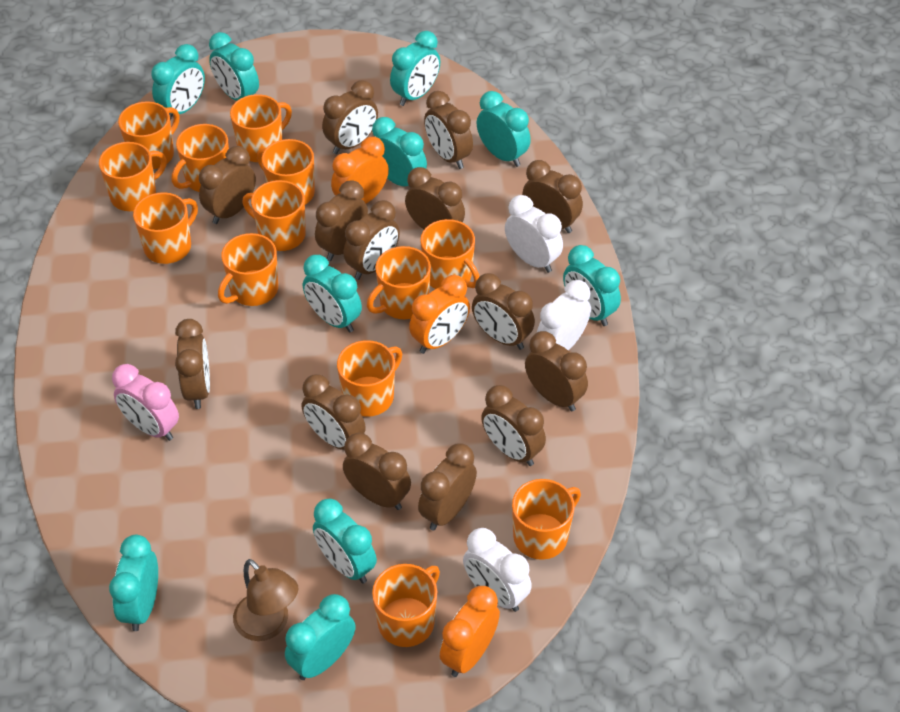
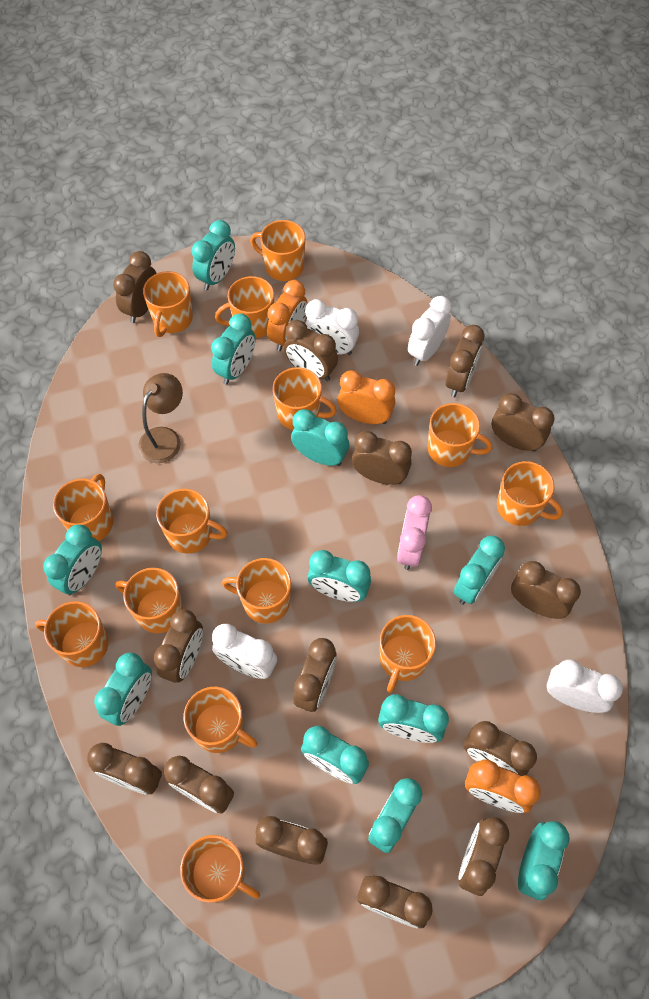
orange mug: 13 -> 14
turquoise clock: 10 -> 11
white clock: 3 -> 4

